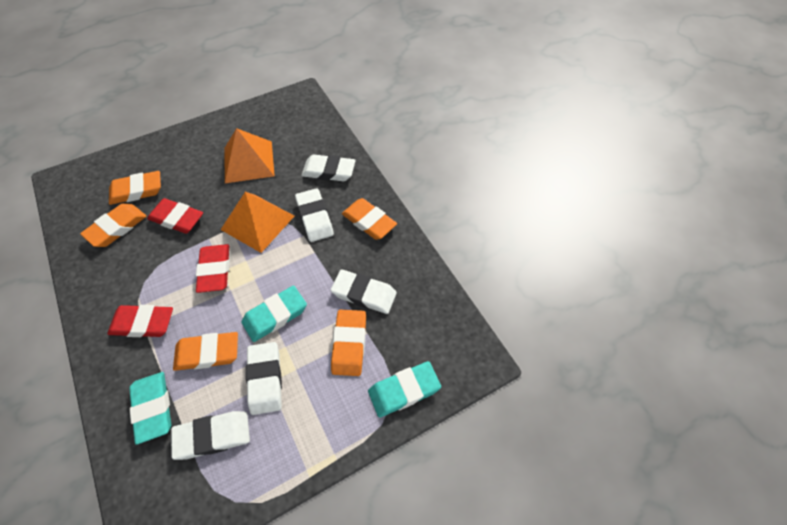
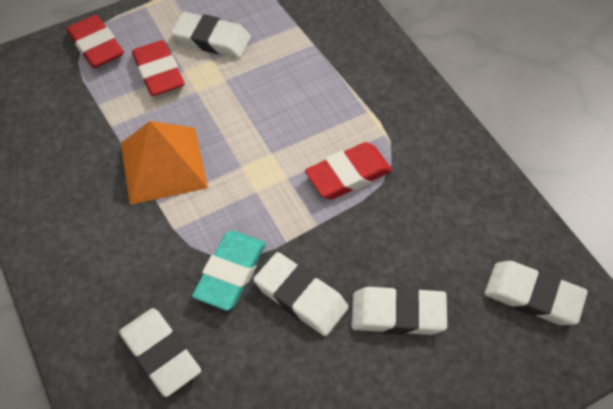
orange eraser: 5 -> 0
orange pyramid: 2 -> 1
turquoise eraser: 3 -> 1

